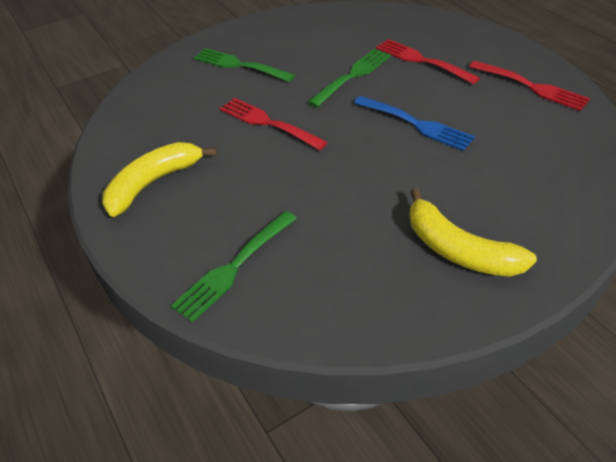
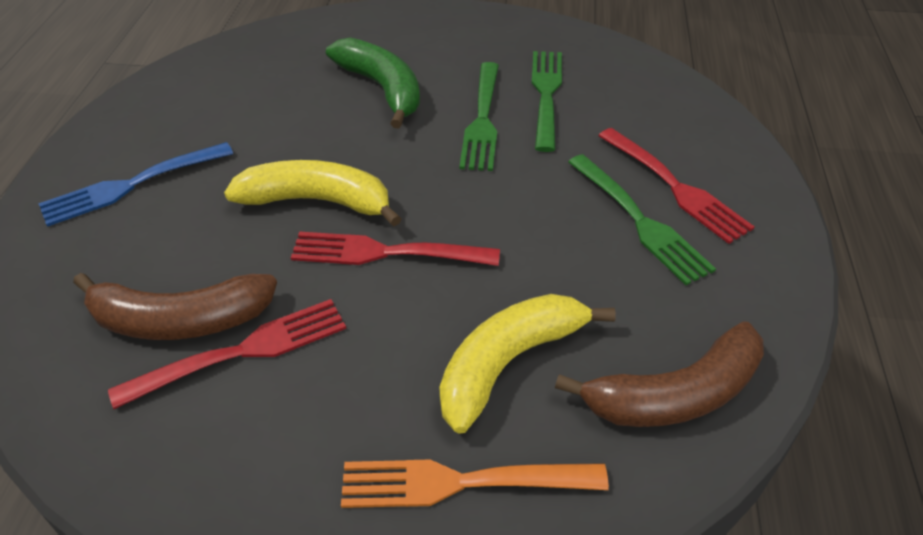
brown banana: 0 -> 2
green banana: 0 -> 1
orange fork: 0 -> 1

